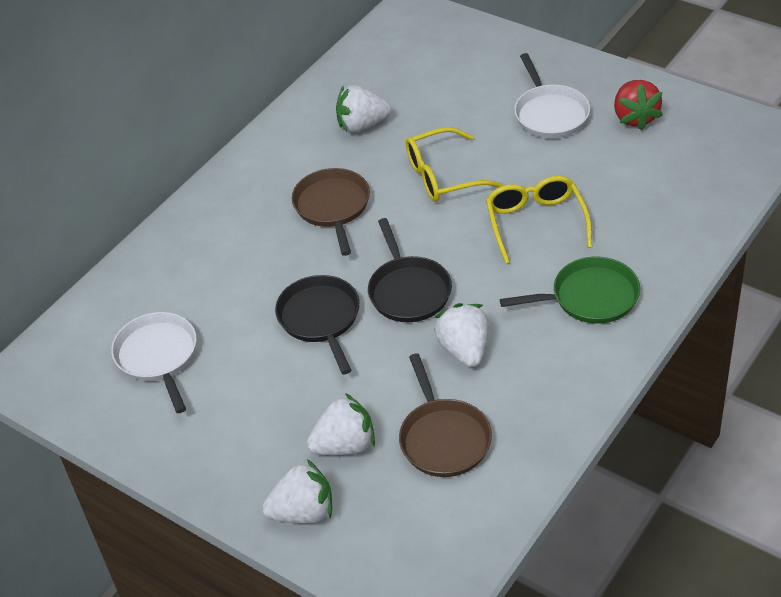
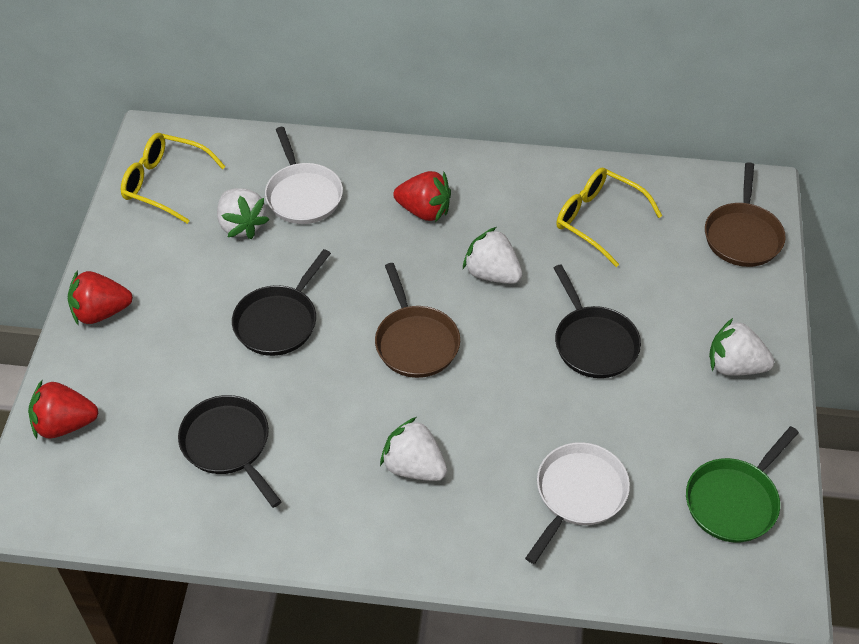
black pan: 2 -> 3
red strawberry: 1 -> 3

